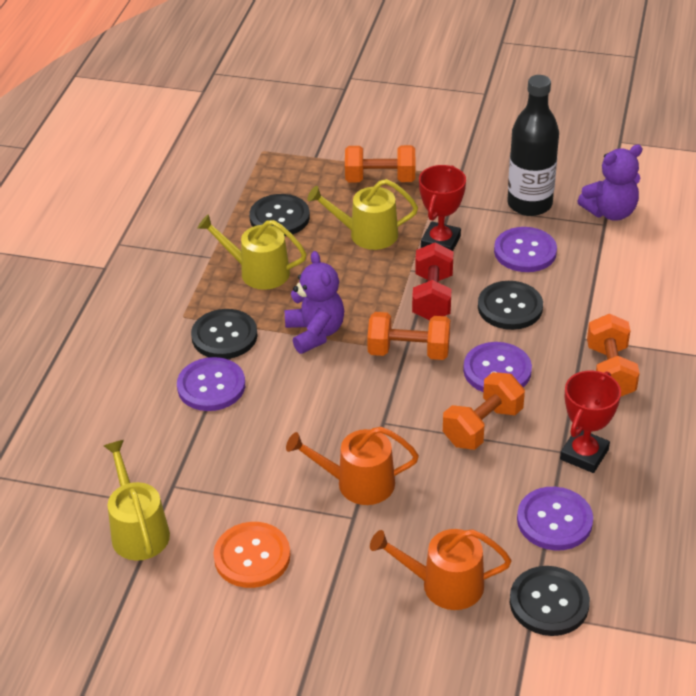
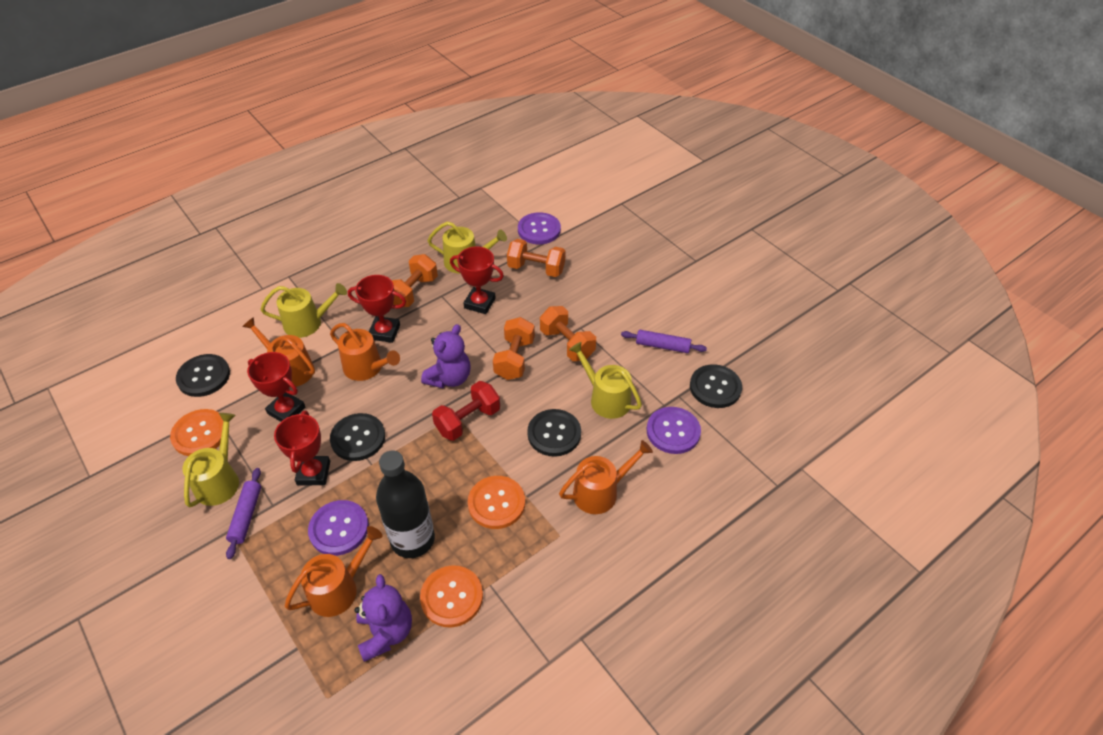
orange button: 1 -> 3
orange watering can: 2 -> 4
purple button: 4 -> 3
purple rolling pin: 0 -> 2
red trophy: 2 -> 4
yellow watering can: 3 -> 4

